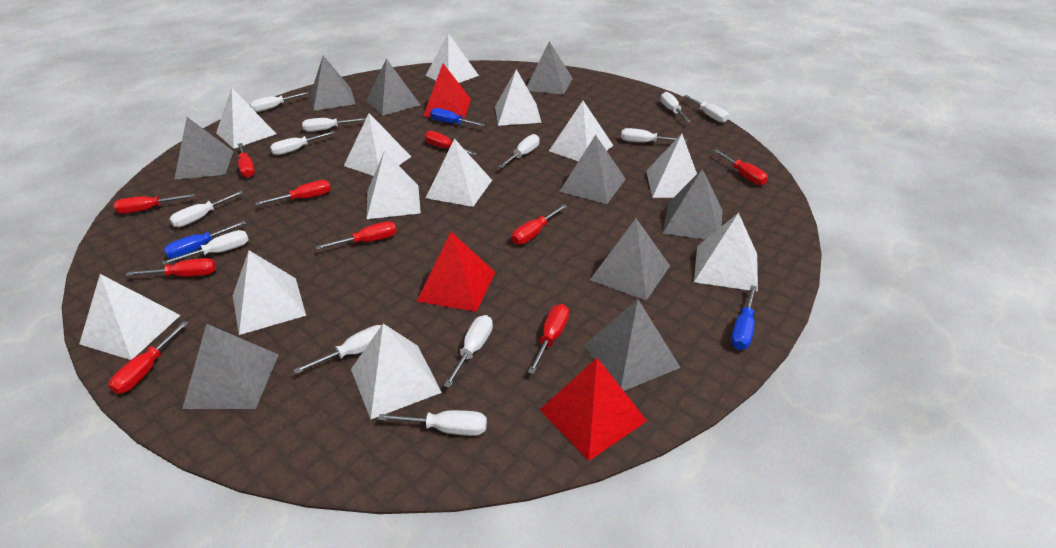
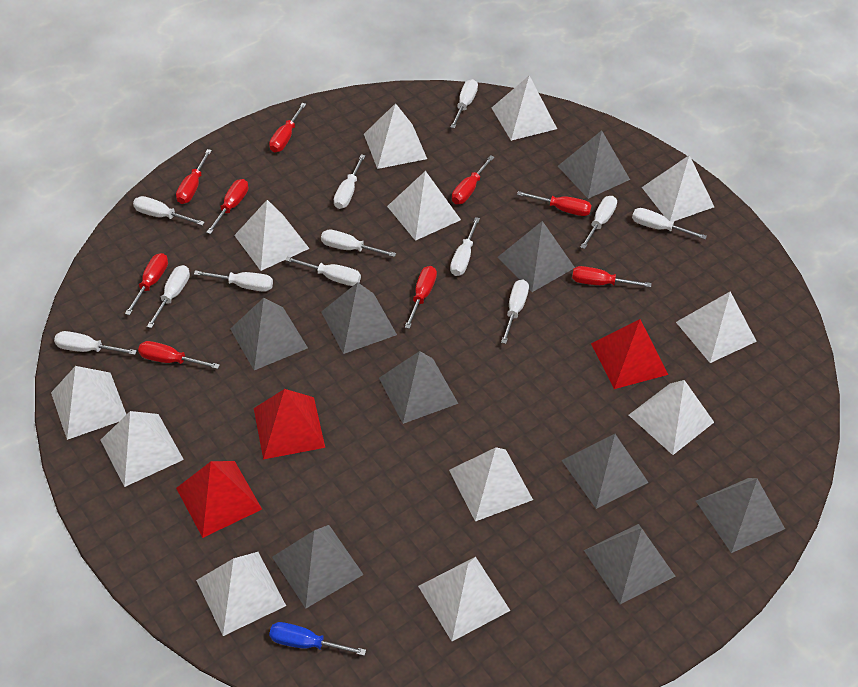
blue screwdriver: 3 -> 1
red screwdriver: 10 -> 9

